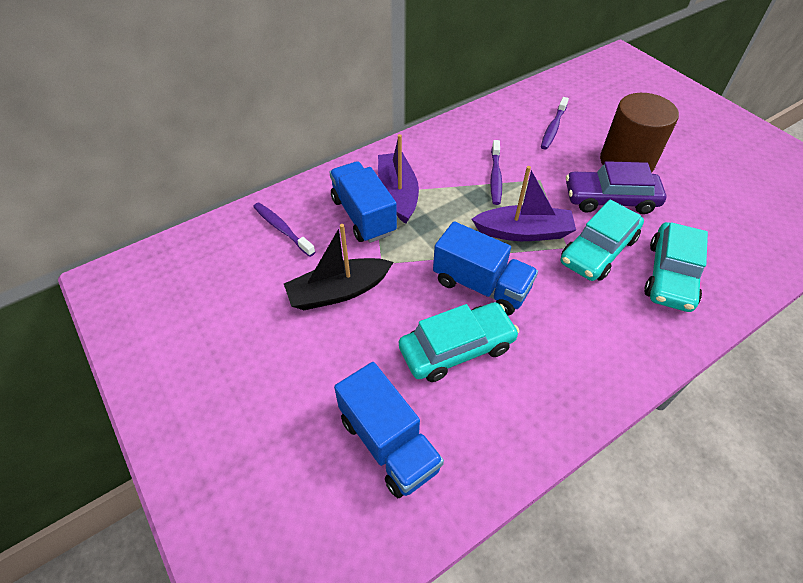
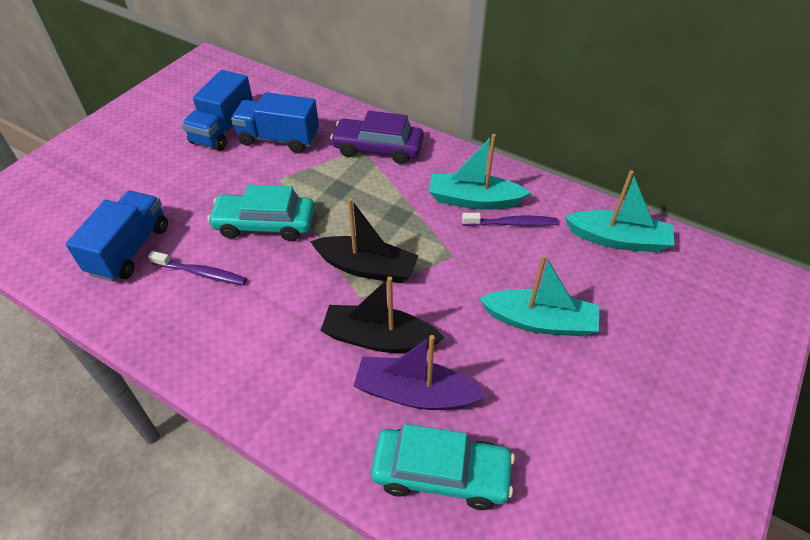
black boat: 1 -> 2
brown cylinder: 1 -> 0
purple boat: 2 -> 1
purple toothbrush: 3 -> 2
turquoise boat: 0 -> 3
turquoise car: 3 -> 2

